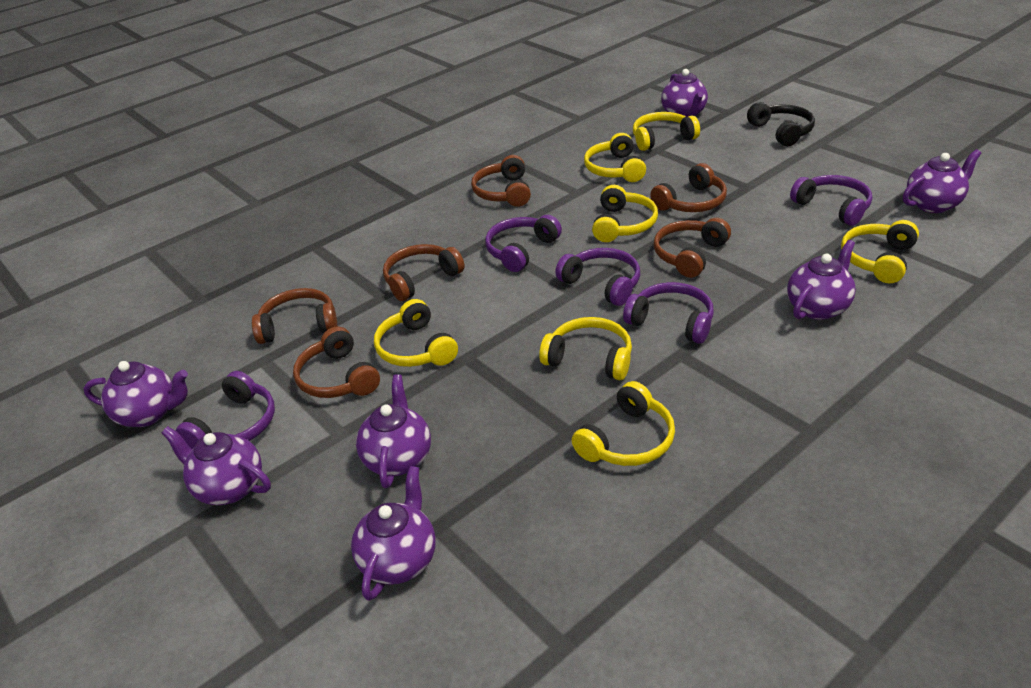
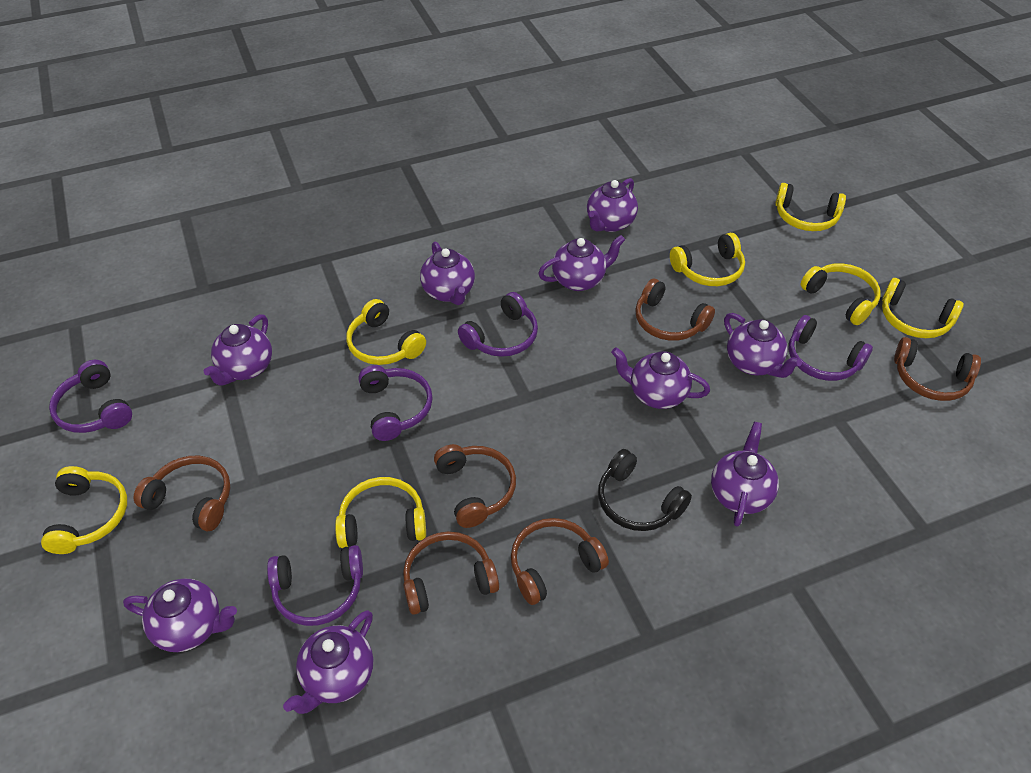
purple teapot: 7 -> 9

